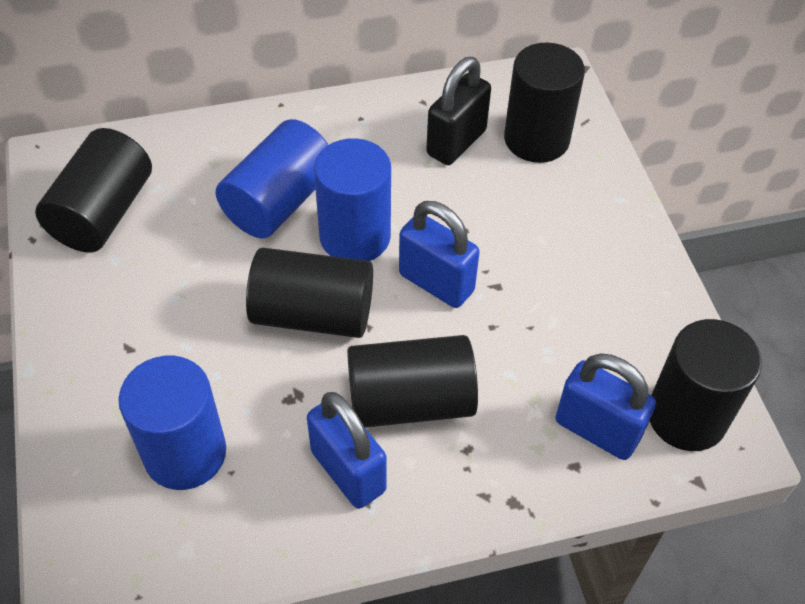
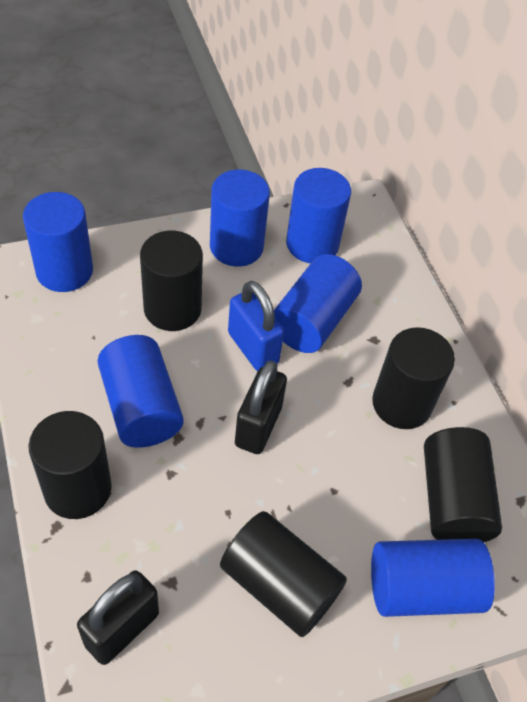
black padlock: 1 -> 2
blue cylinder: 3 -> 6
blue padlock: 3 -> 1

